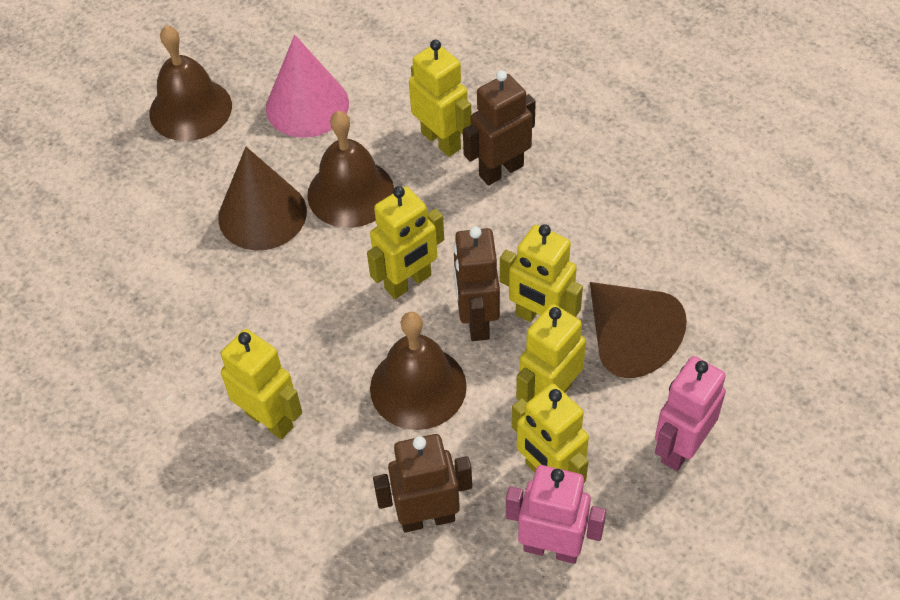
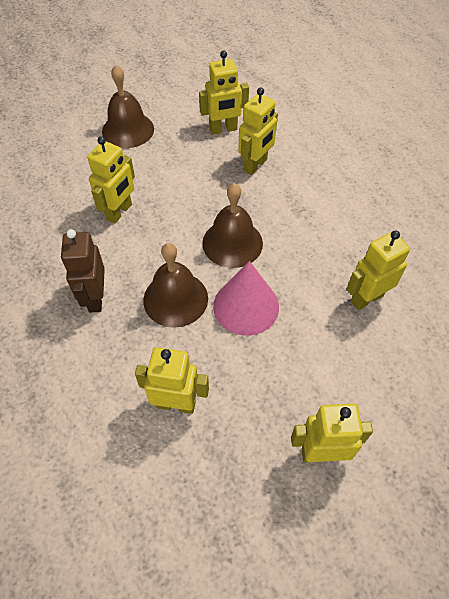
brown cone: 2 -> 0
brown robot: 3 -> 1
pink robot: 2 -> 0

